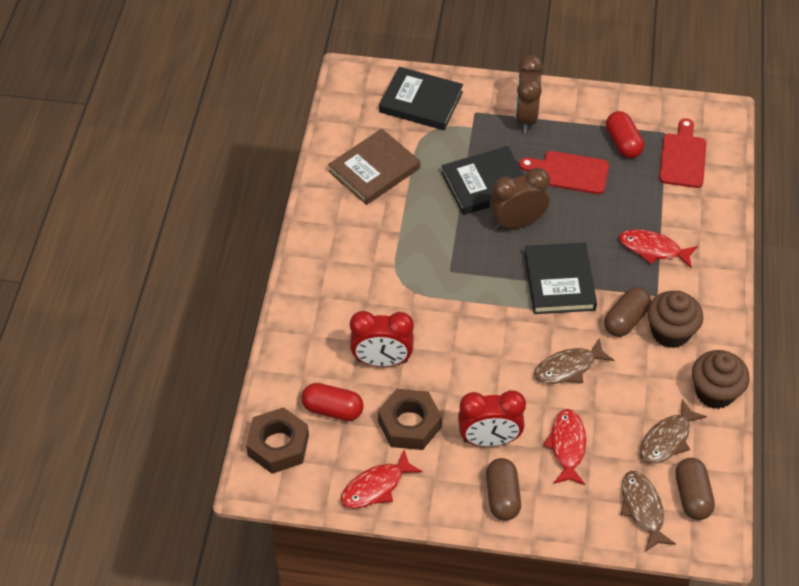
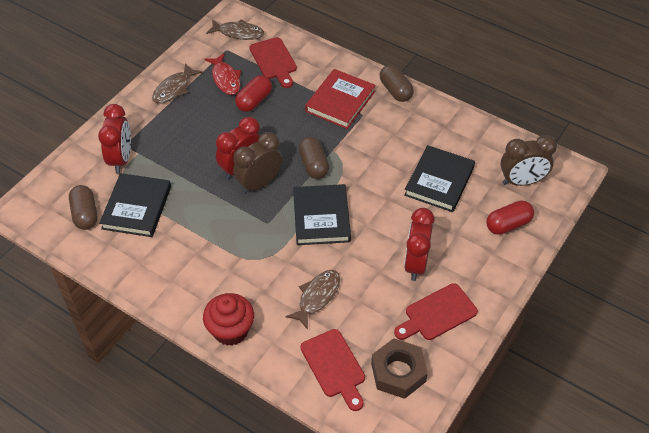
brown book: 1 -> 0
brown cupcake: 2 -> 0
brown nut: 2 -> 1
red book: 0 -> 1
red clock: 2 -> 3
red cupcake: 0 -> 1
red cutting board: 2 -> 3
red fish: 3 -> 1

